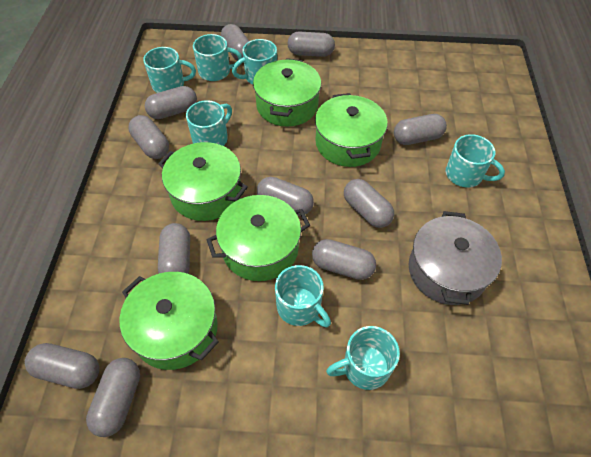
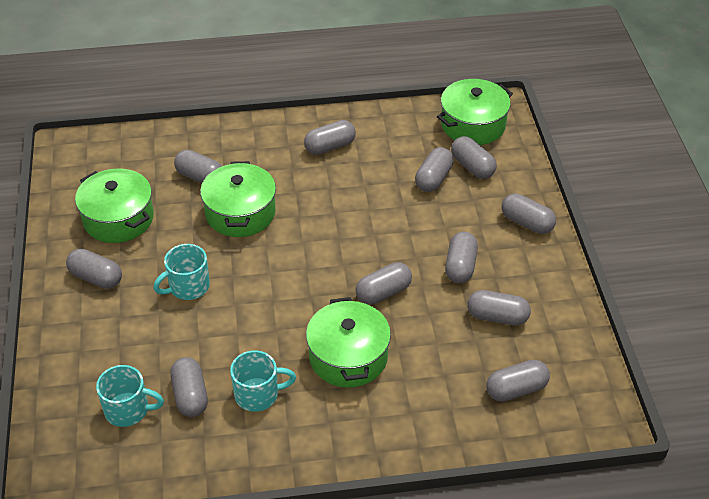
green pot: 5 -> 4
grey pot: 1 -> 0
turquoise mug: 7 -> 3

